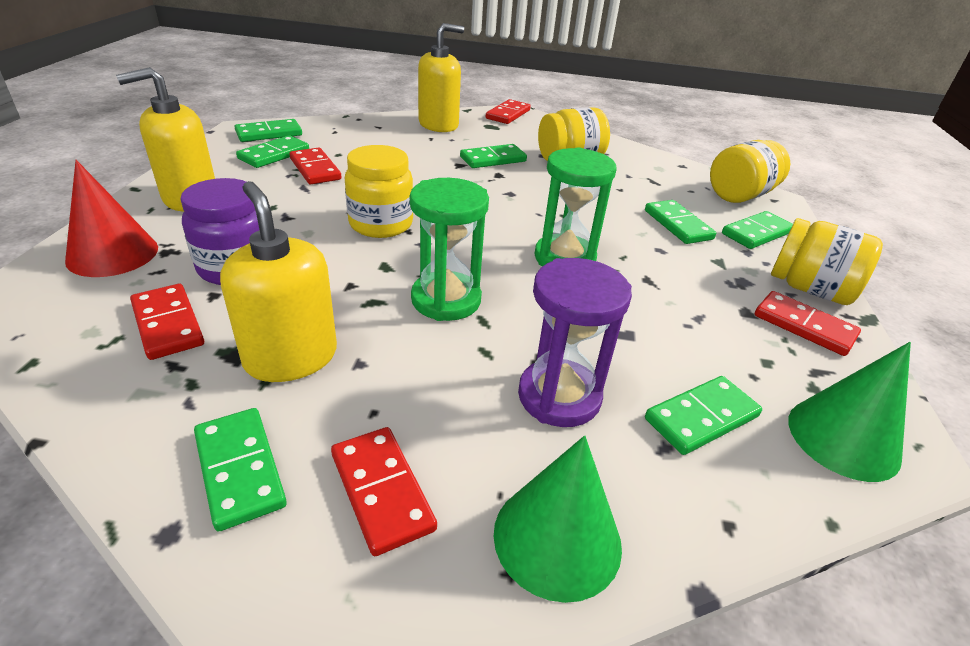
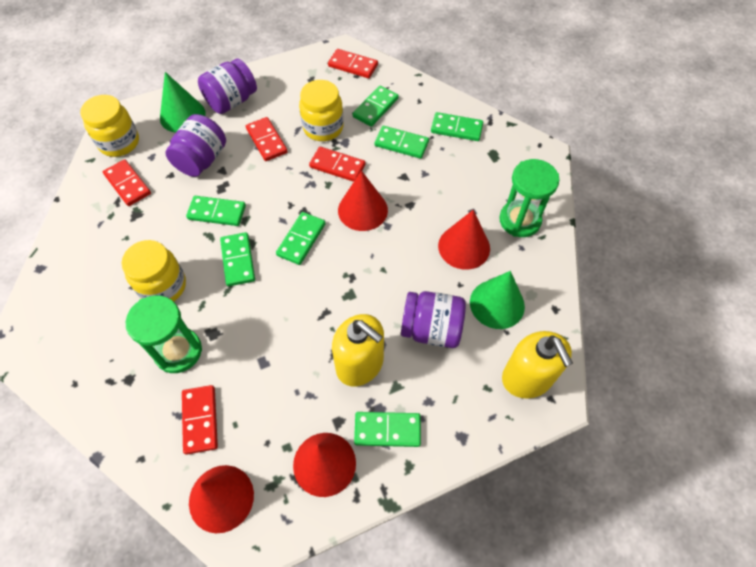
purple hourglass: 1 -> 0
purple jar: 1 -> 3
red cone: 1 -> 4
yellow jar: 4 -> 3
yellow soap dispenser: 3 -> 2

